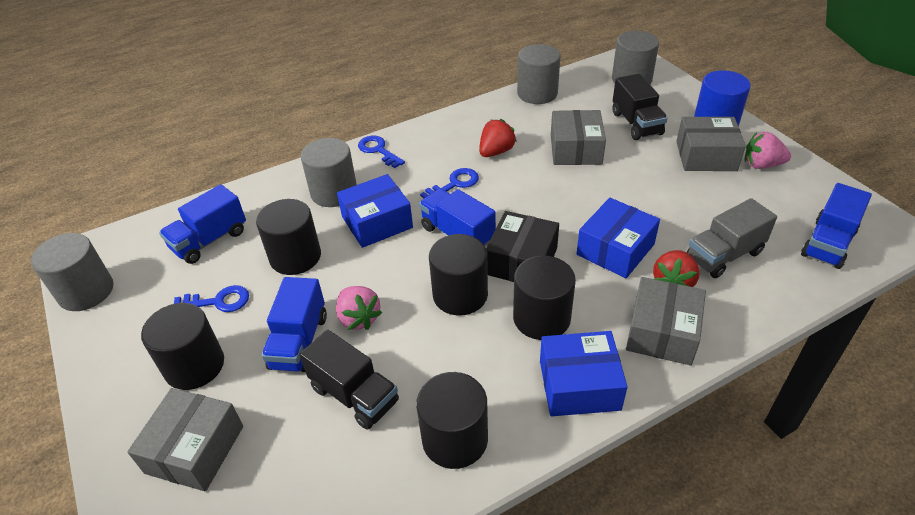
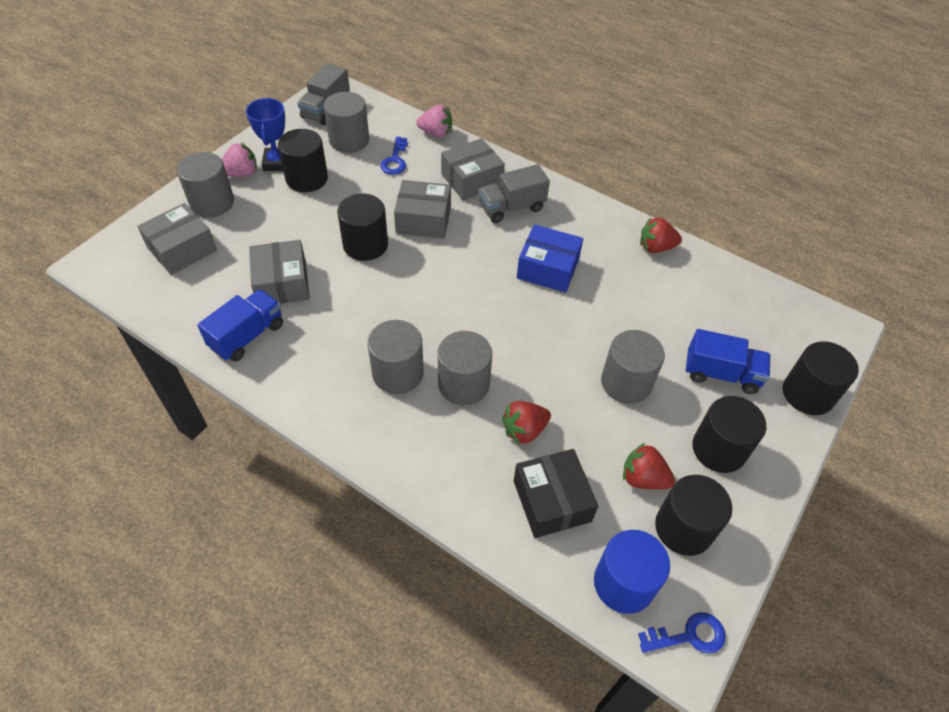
black truck: 2 -> 0
blue box: 3 -> 1
blue key: 3 -> 2
blue trophy: 0 -> 1
blue truck: 4 -> 2
grey cylinder: 4 -> 5
grey truck: 1 -> 2
red strawberry: 2 -> 3

